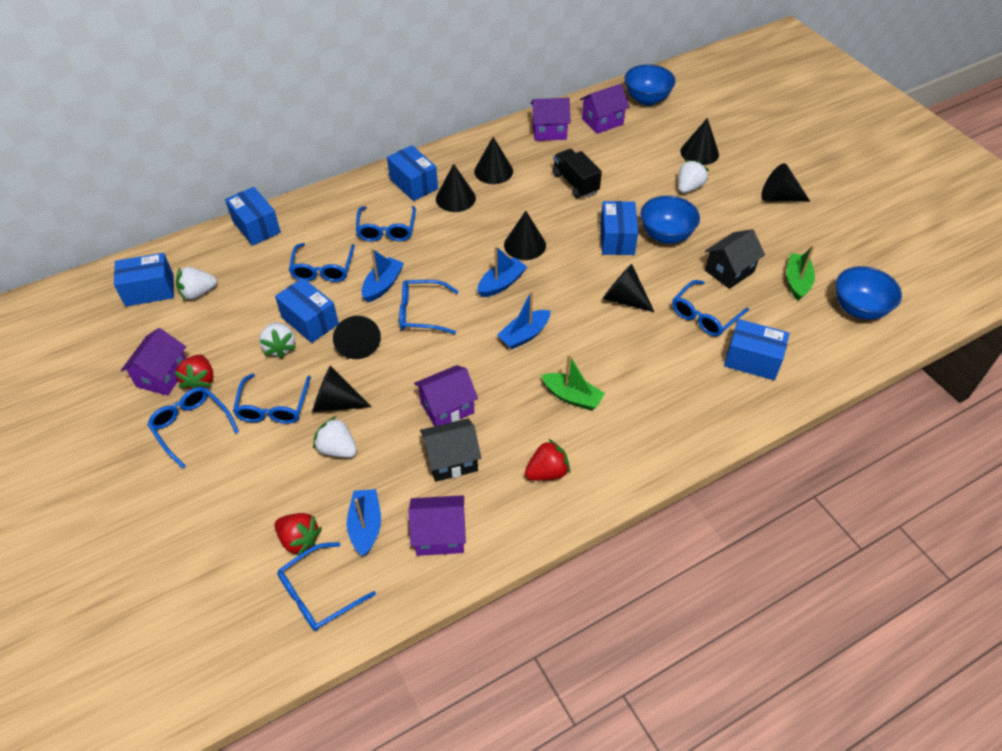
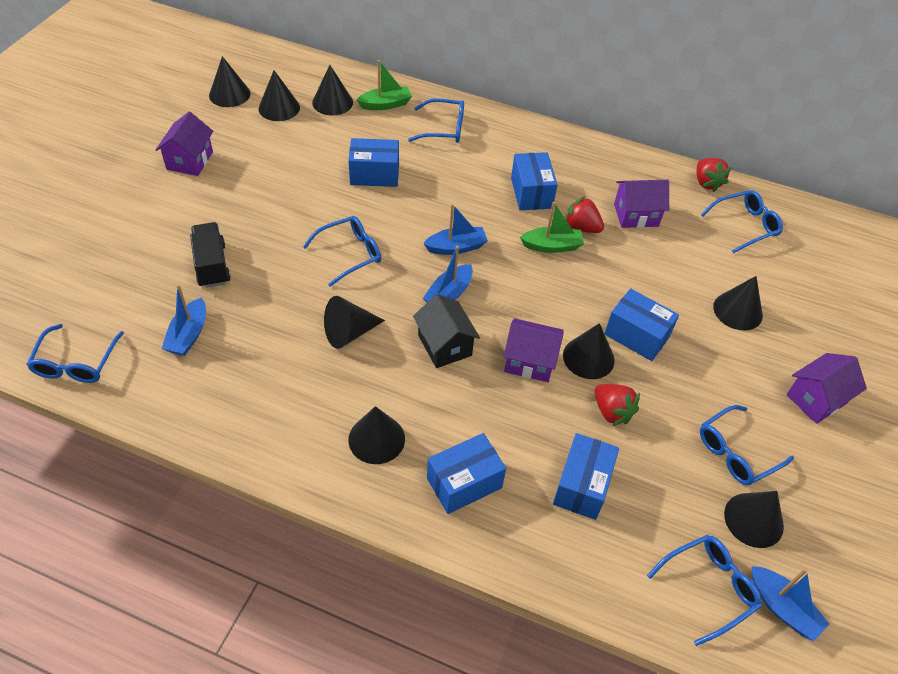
black house: 2 -> 1
blue bowl: 3 -> 0
blue box: 6 -> 5
blue glasses: 7 -> 6
purple house: 5 -> 4
white strawberry: 4 -> 0

